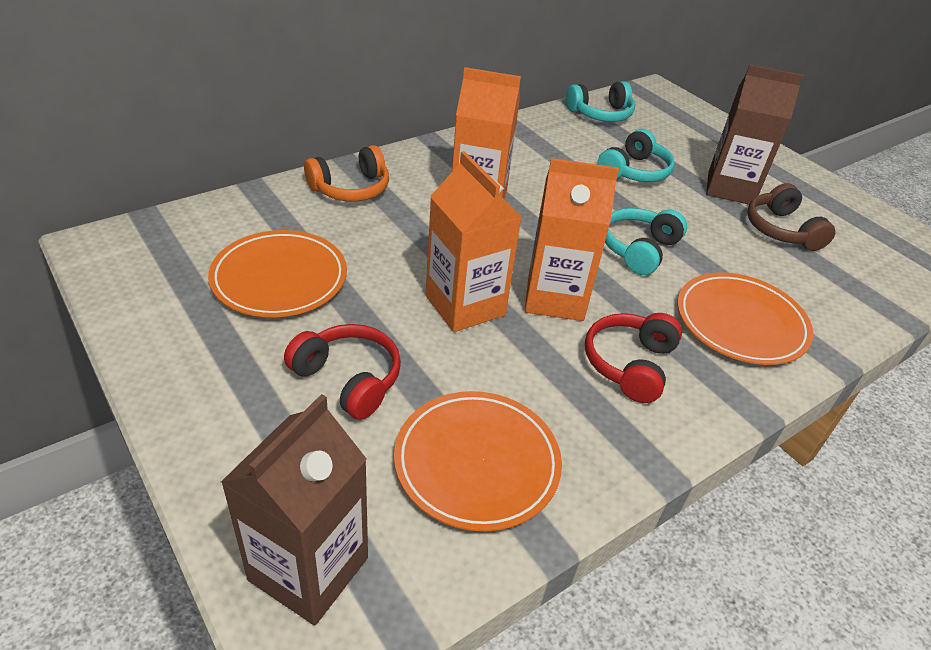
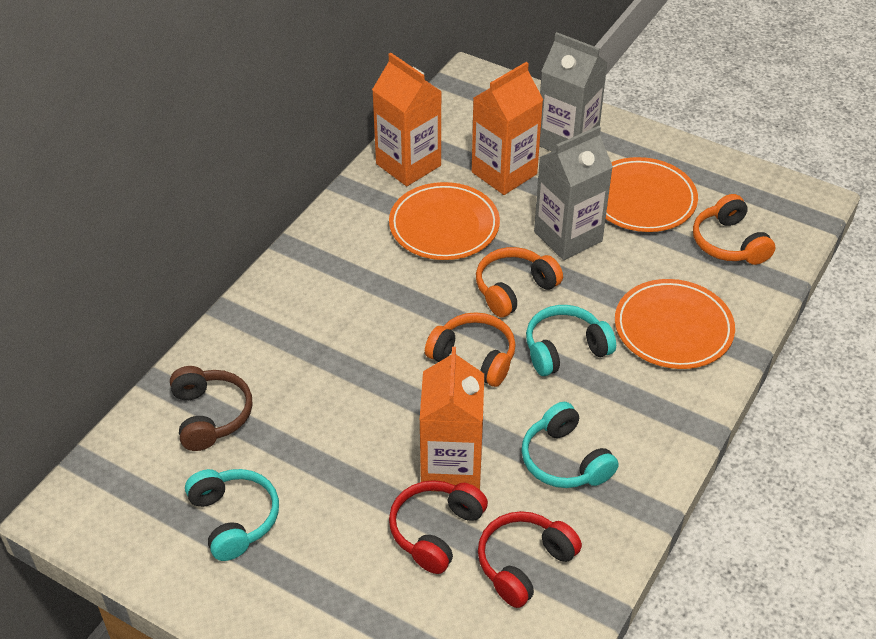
brown carton: 2 -> 0
grey carton: 0 -> 2
orange headphones: 1 -> 3

